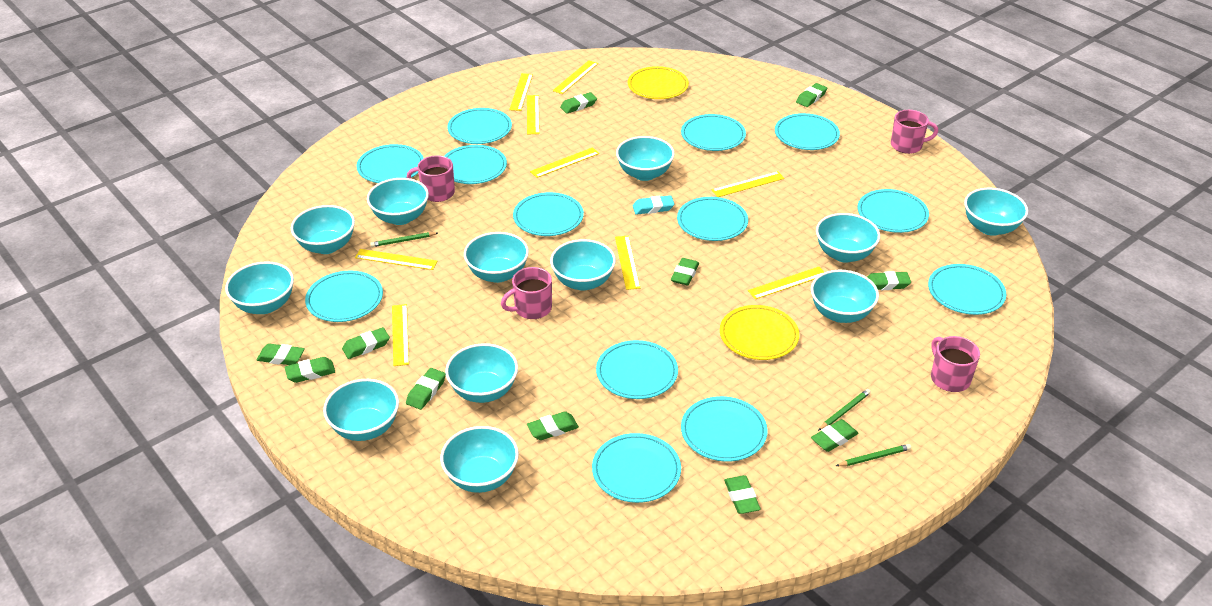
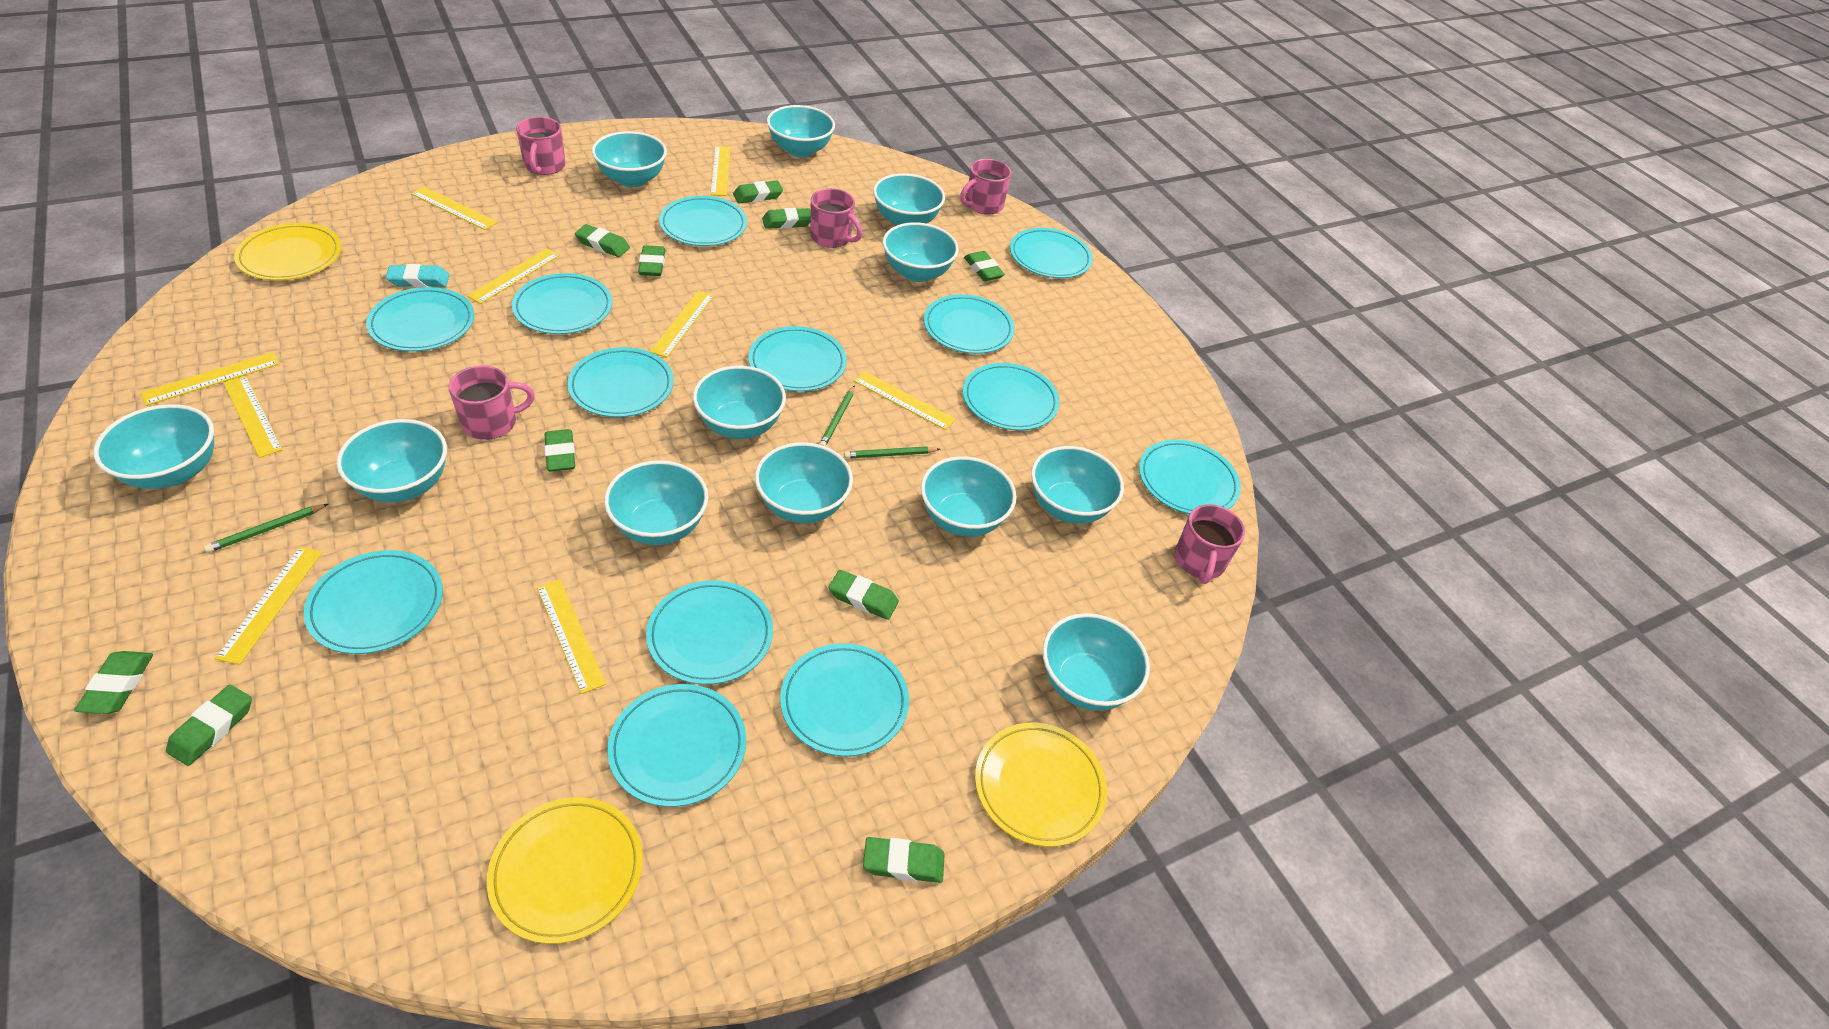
green eraser: 11 -> 10
pink mug: 4 -> 5
yellow plate: 2 -> 3

